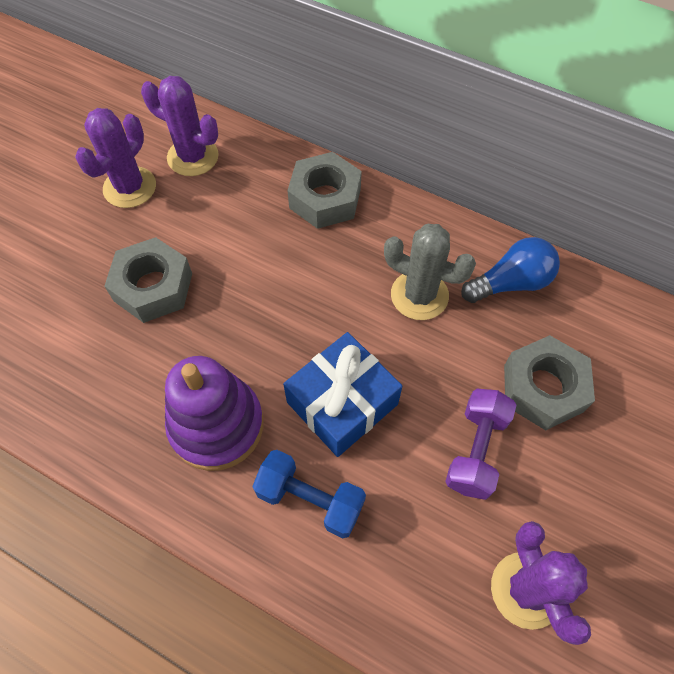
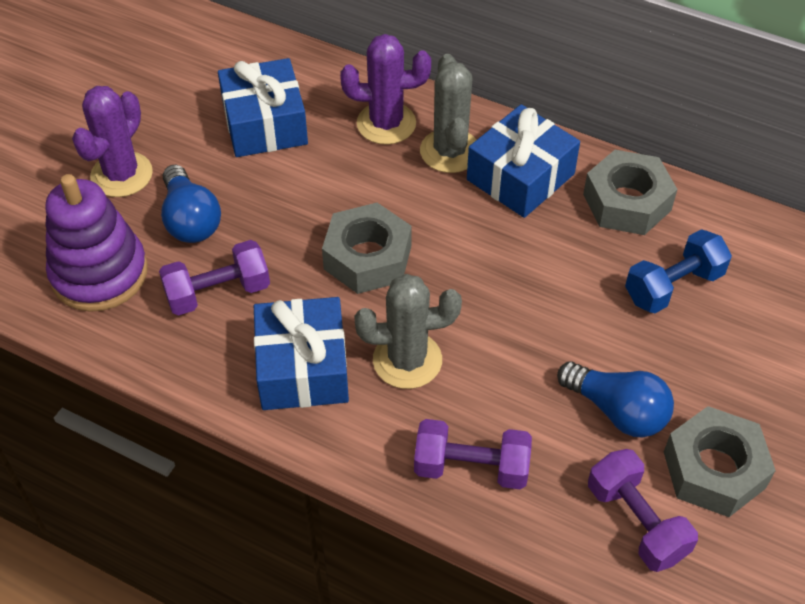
blue gift: 1 -> 3
blue light bulb: 1 -> 2
grey cactus: 1 -> 2
purple cactus: 3 -> 2
purple dumbbell: 1 -> 3

